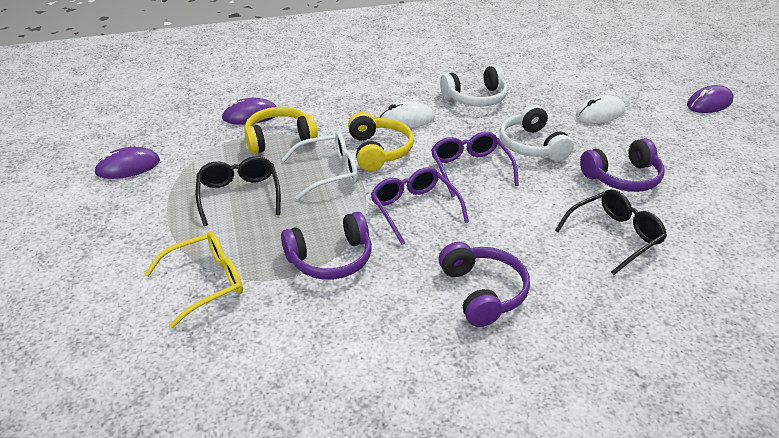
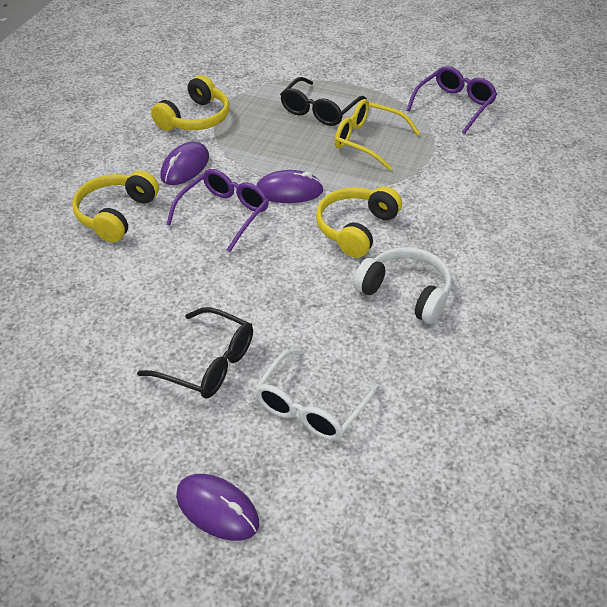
purple headphones: 3 -> 0
white headphones: 2 -> 1
white mouse: 2 -> 0
yellow headphones: 2 -> 3

